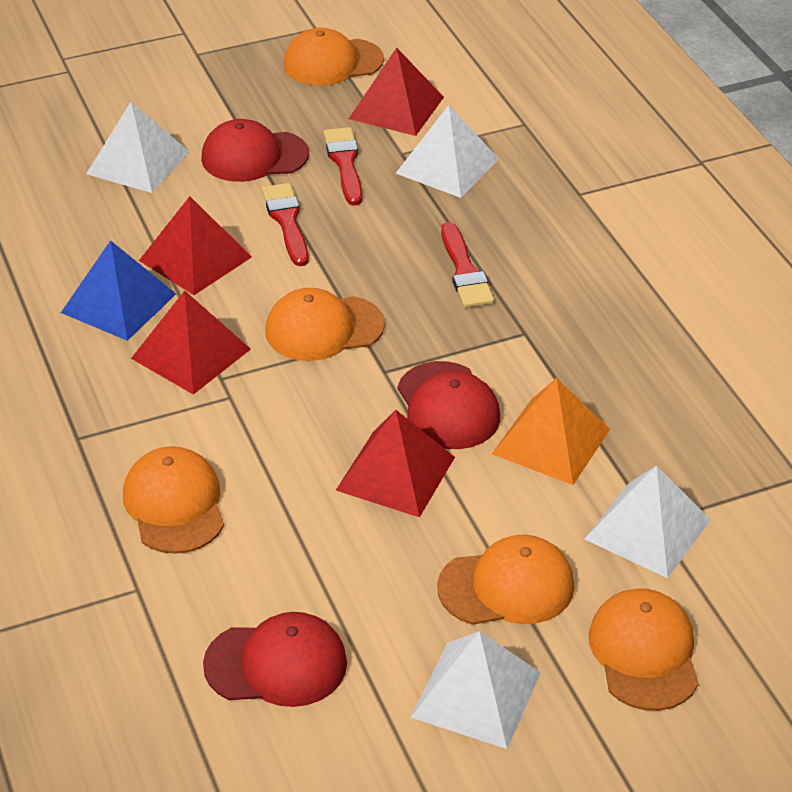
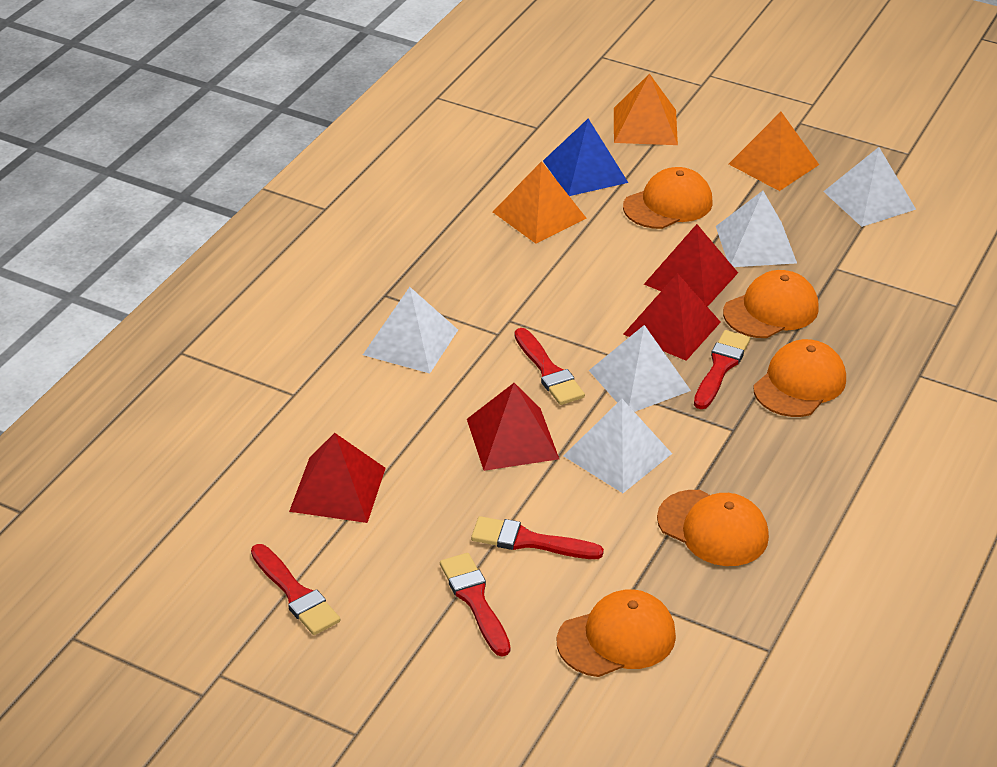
orange pyramid: 1 -> 3
red brush: 3 -> 5
red cap: 3 -> 0
white pyramid: 4 -> 5

